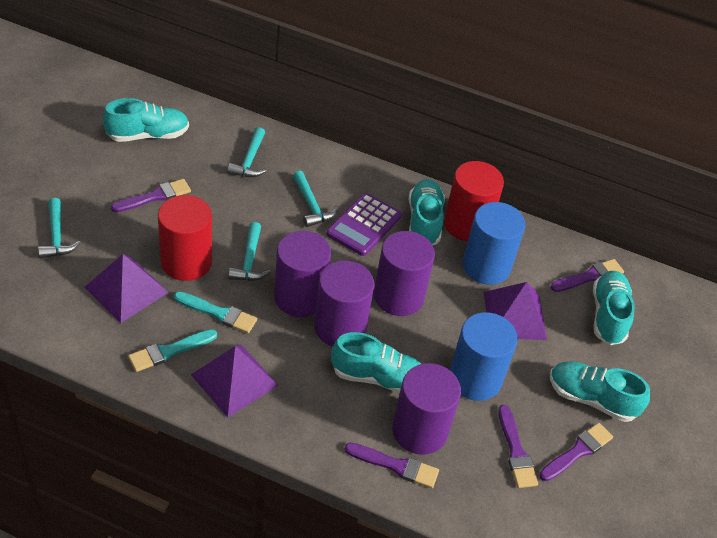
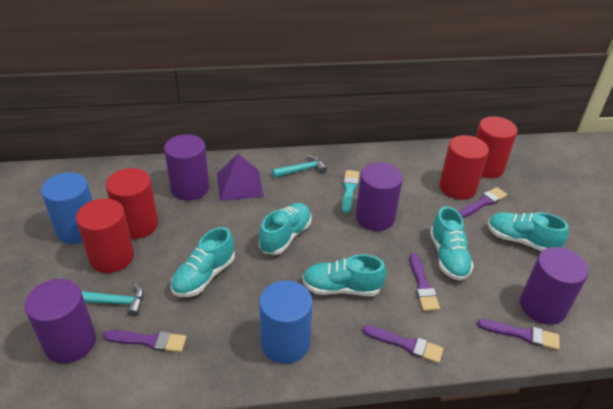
purple calculator: 1 -> 0
purple pyramid: 3 -> 1
red cylinder: 2 -> 4
turquoise brush: 2 -> 1
turquoise hammer: 4 -> 2

